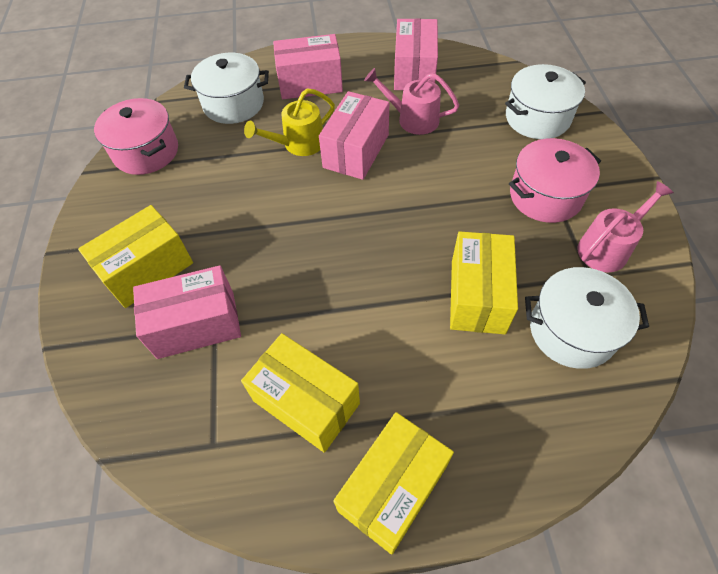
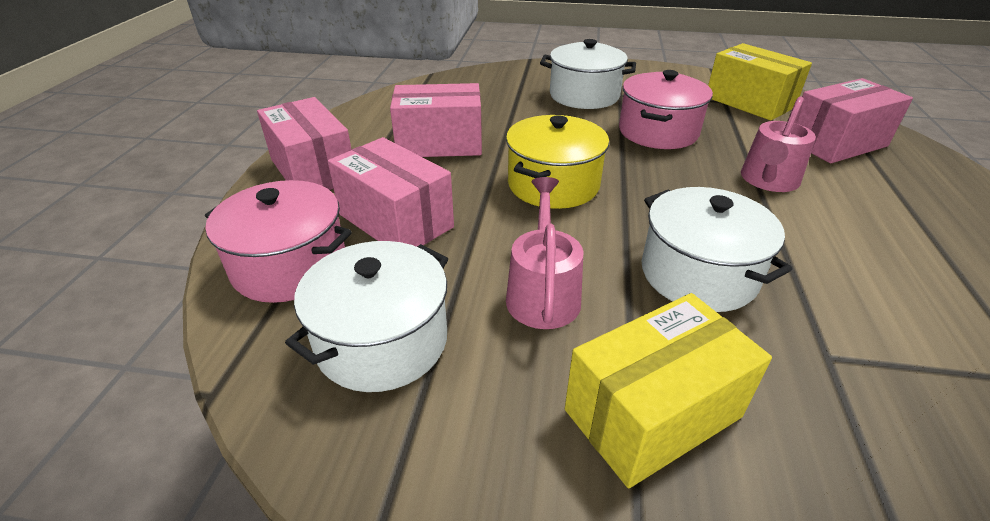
yellow box: 4 -> 2
yellow pot: 0 -> 1
yellow watering can: 1 -> 0

